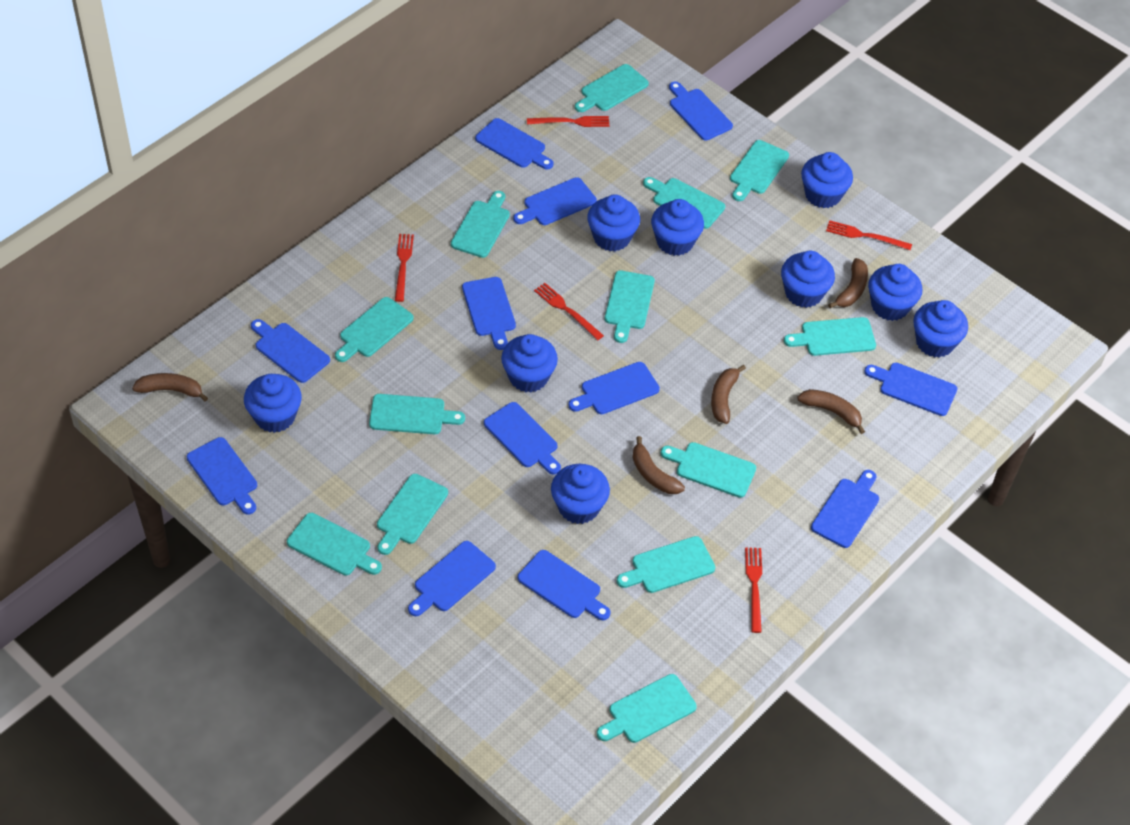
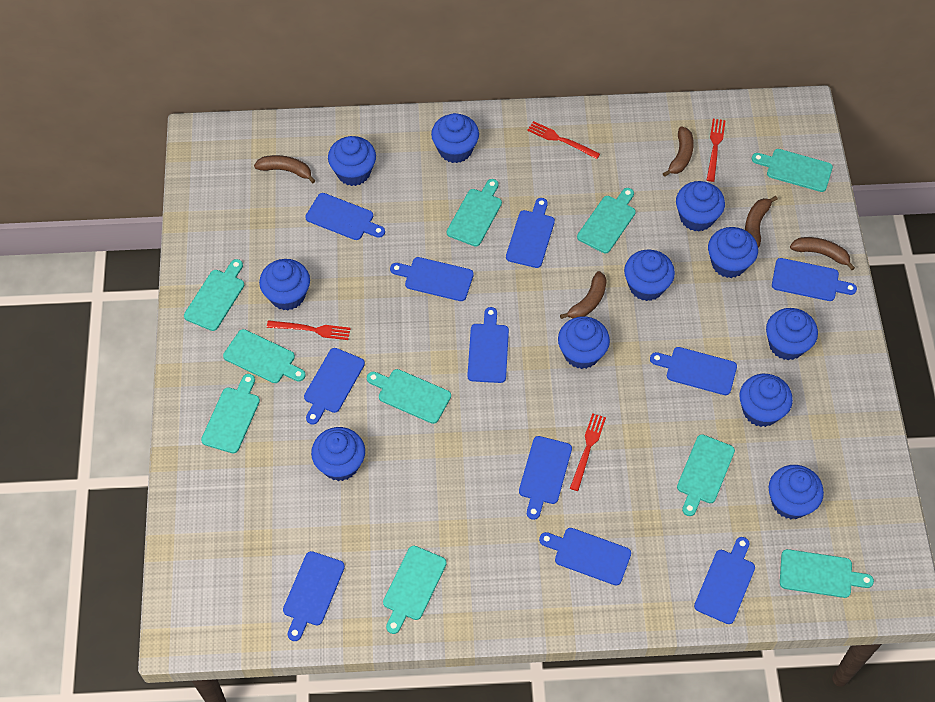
blue cupcake: 9 -> 11
blue cutting board: 12 -> 11
red fork: 5 -> 4
turquoise cutting board: 13 -> 10

